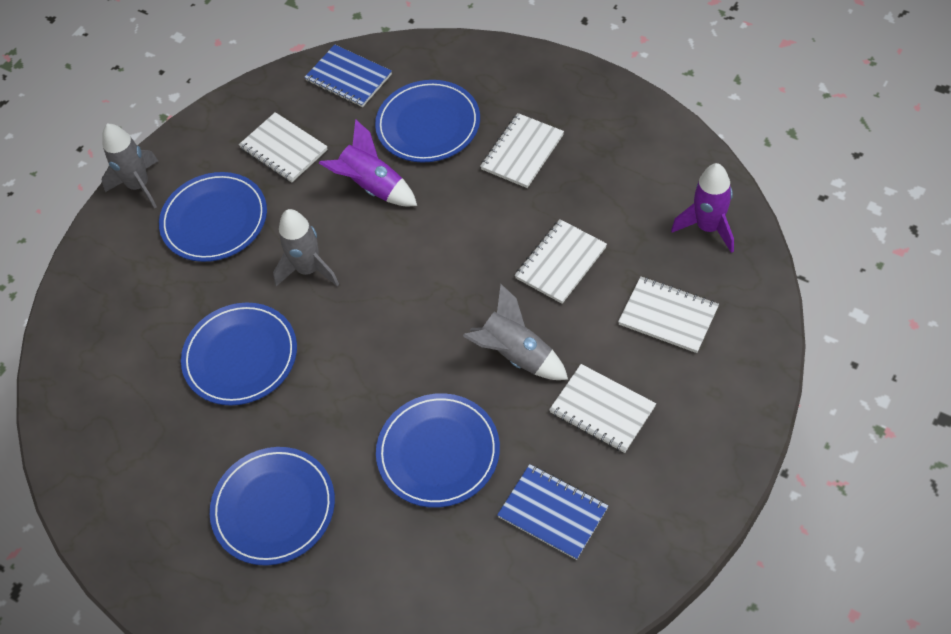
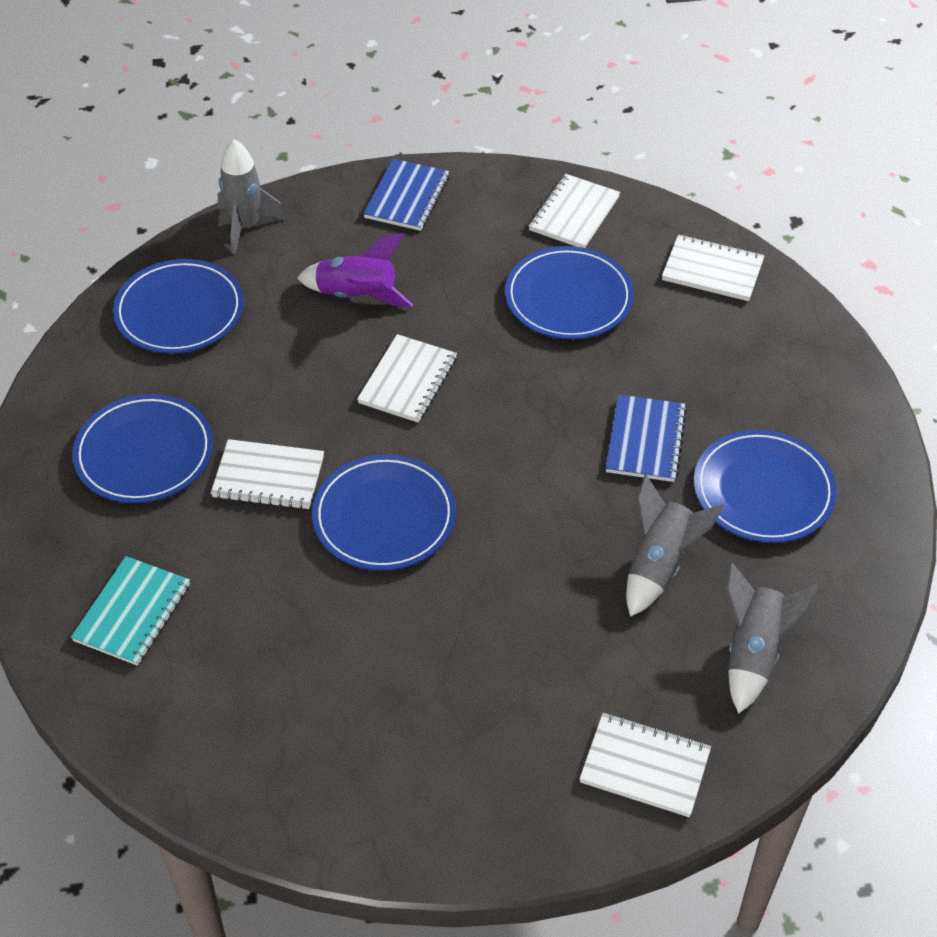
purple rocket: 2 -> 1
turquoise notebook: 0 -> 1

